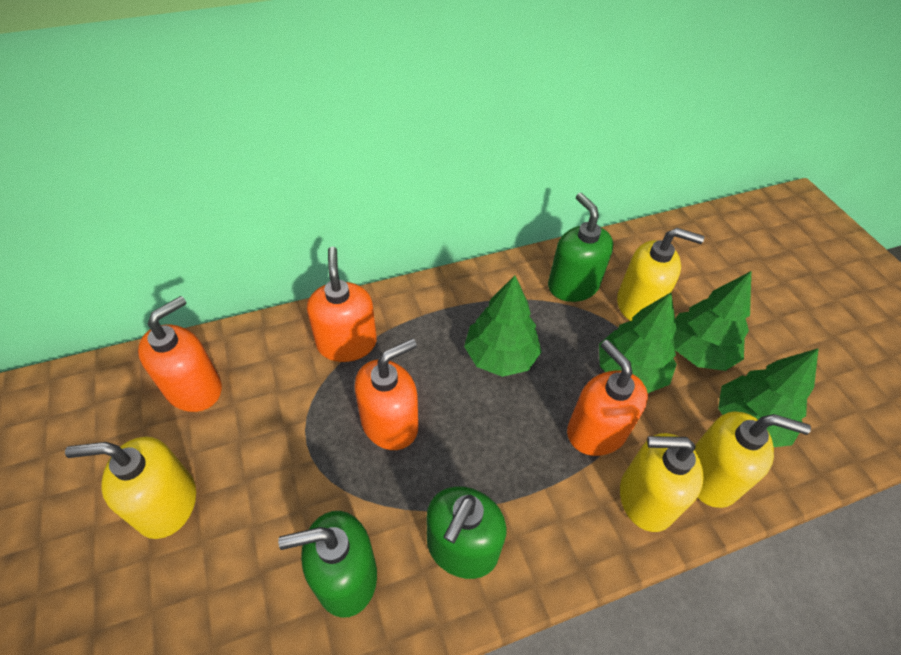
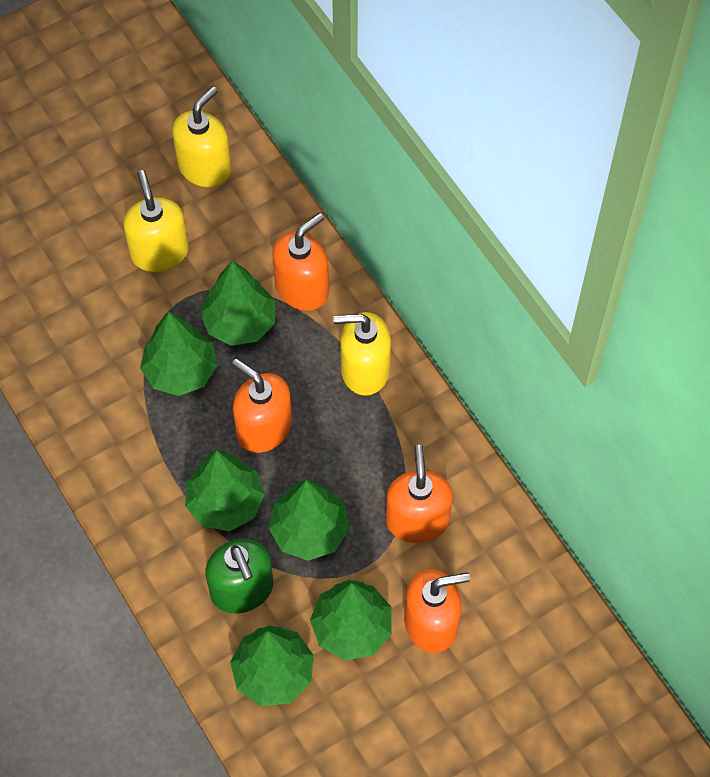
green soap dispenser: 3 -> 1
green tree: 4 -> 6
yellow soap dispenser: 4 -> 3

